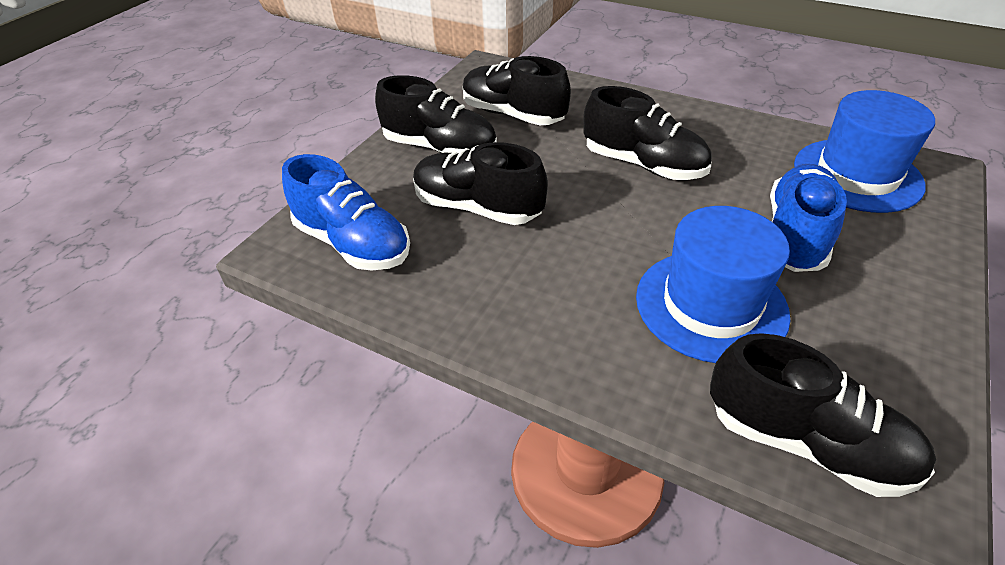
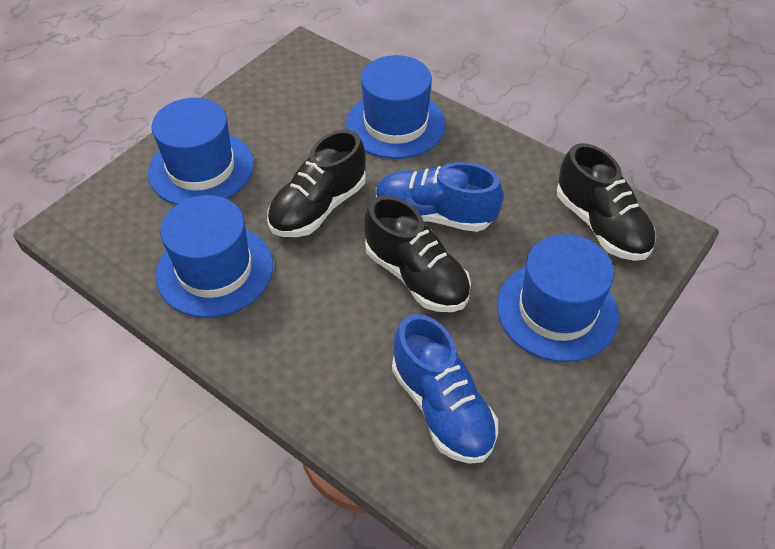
black shoe: 5 -> 3
blue hat: 2 -> 4

